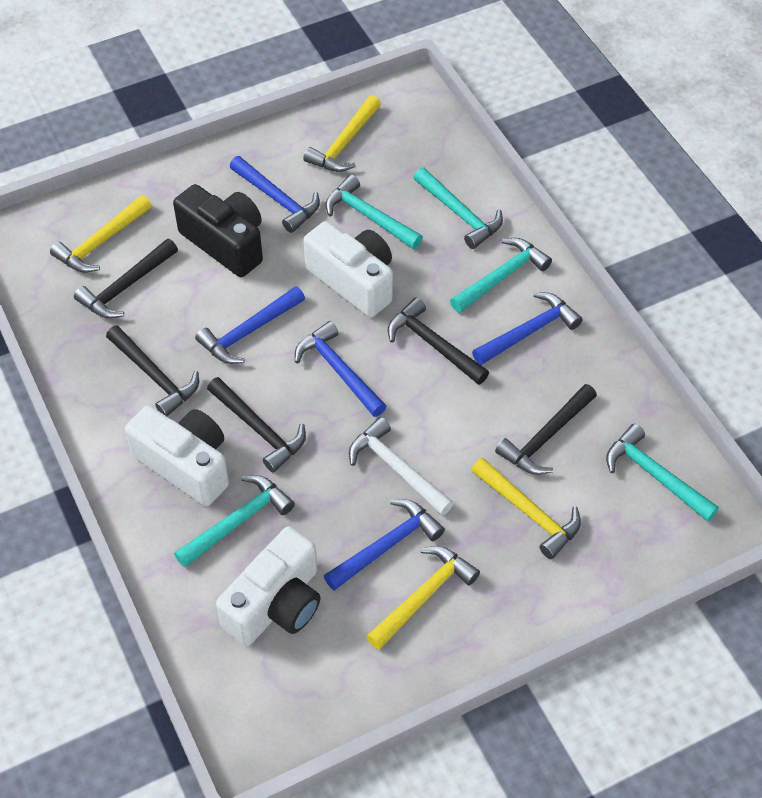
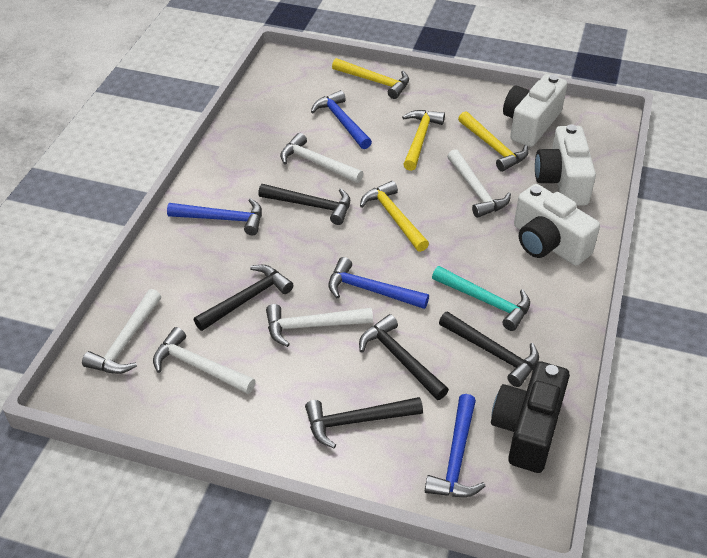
blue hammer: 5 -> 4
turquoise hammer: 5 -> 1
white hammer: 1 -> 5

